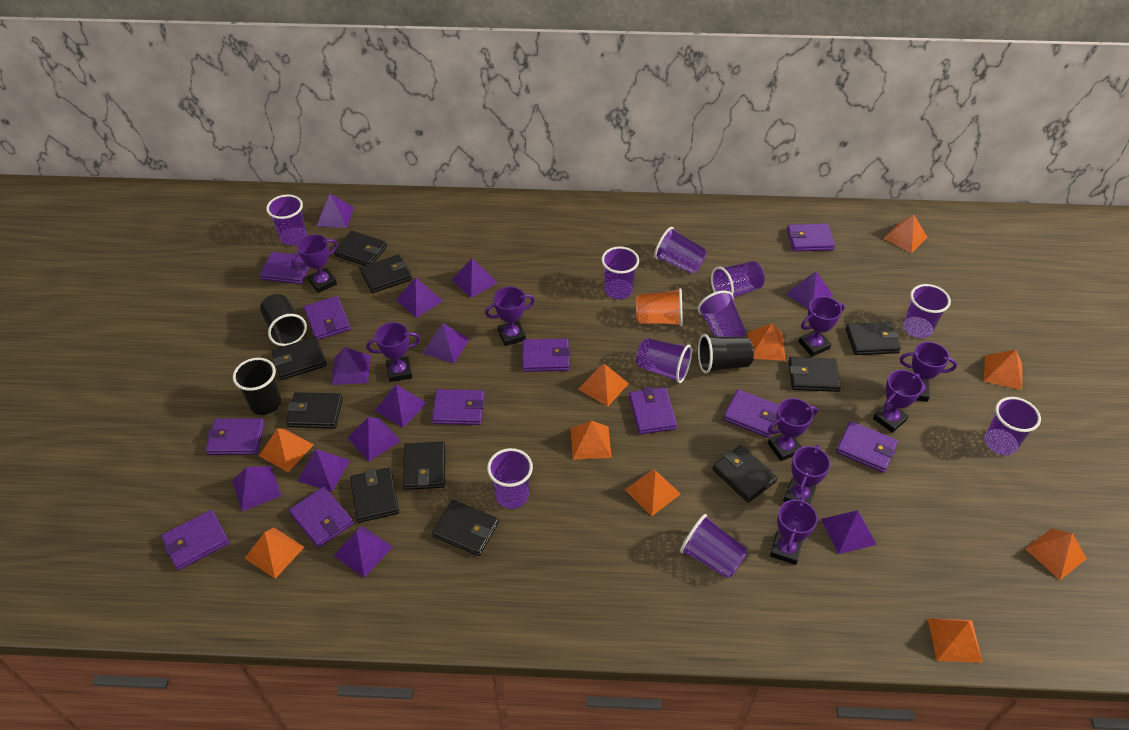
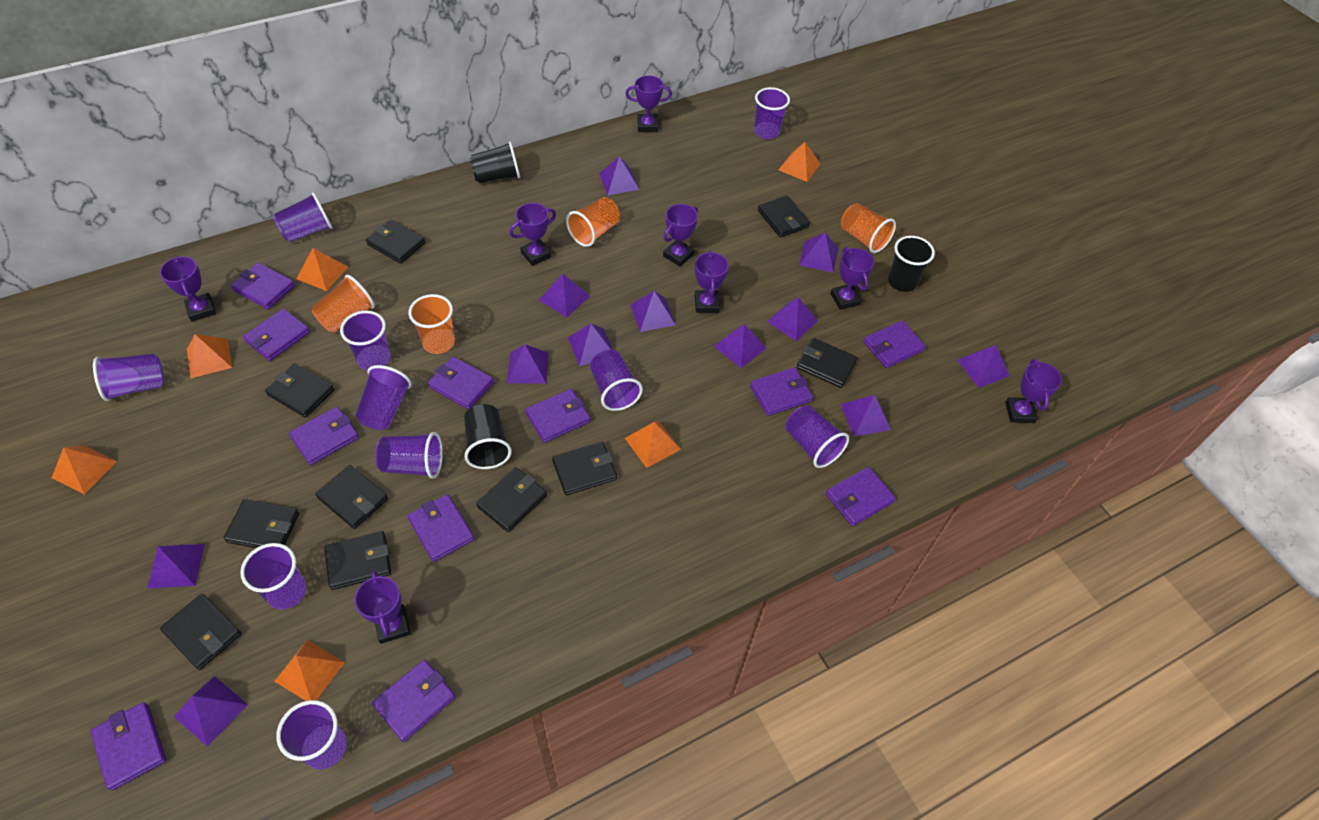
orange cup: 1 -> 4
orange pyramid: 10 -> 6
purple trophy: 9 -> 8

